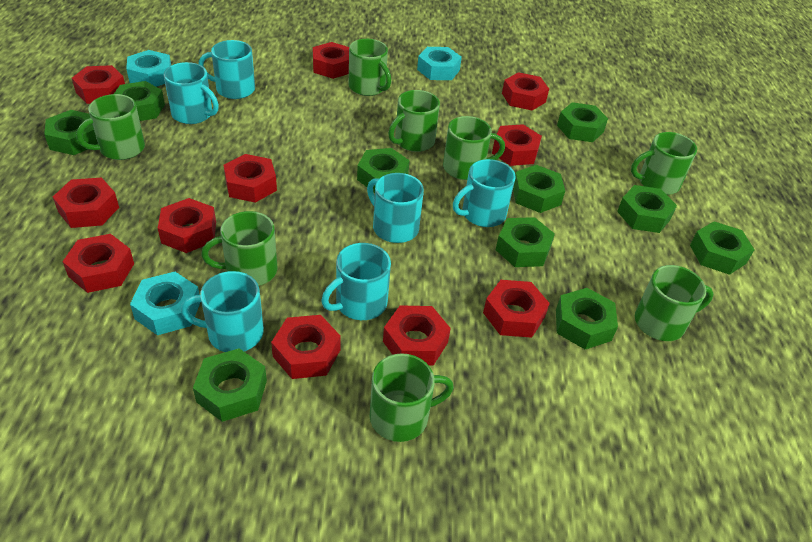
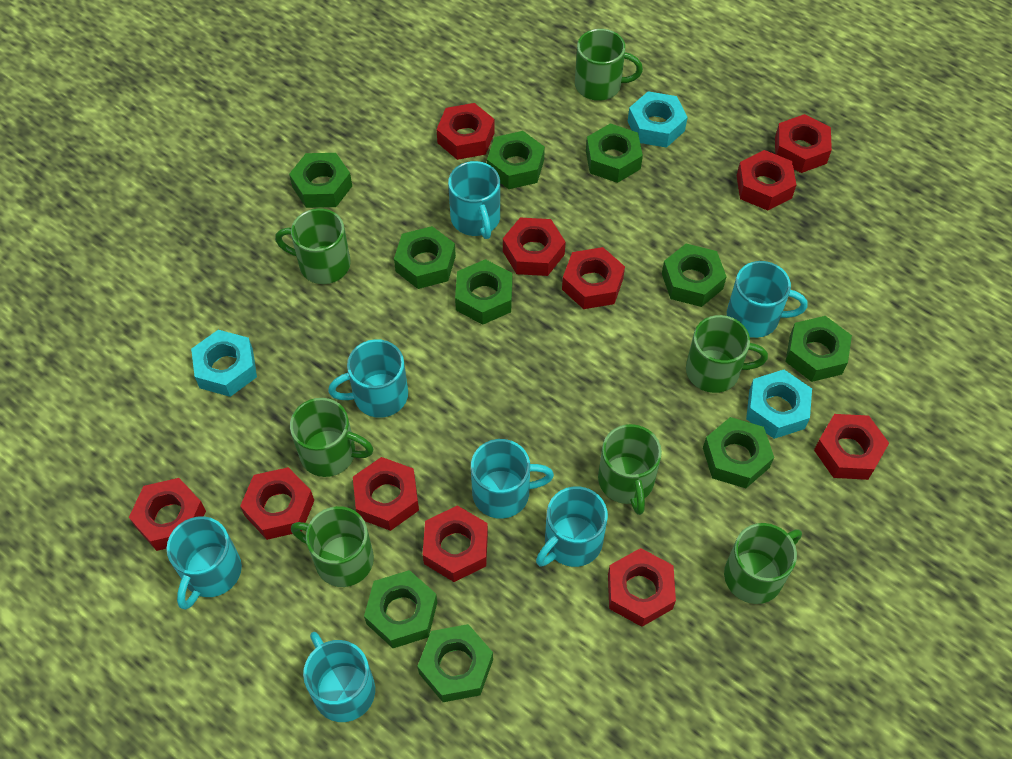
green mug: 8 -> 7
turquoise mug: 6 -> 7

